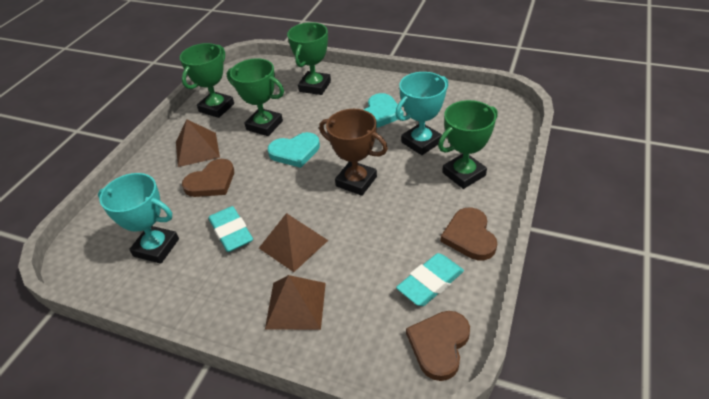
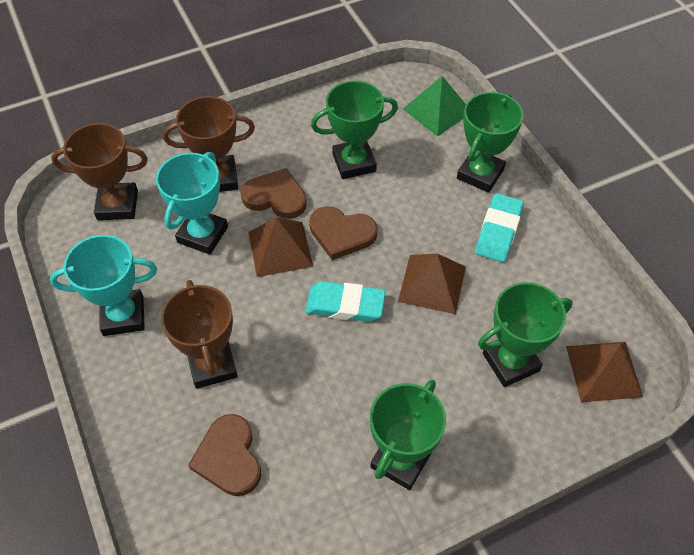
brown trophy: 1 -> 3
green pyramid: 0 -> 1
turquoise heart: 2 -> 0

